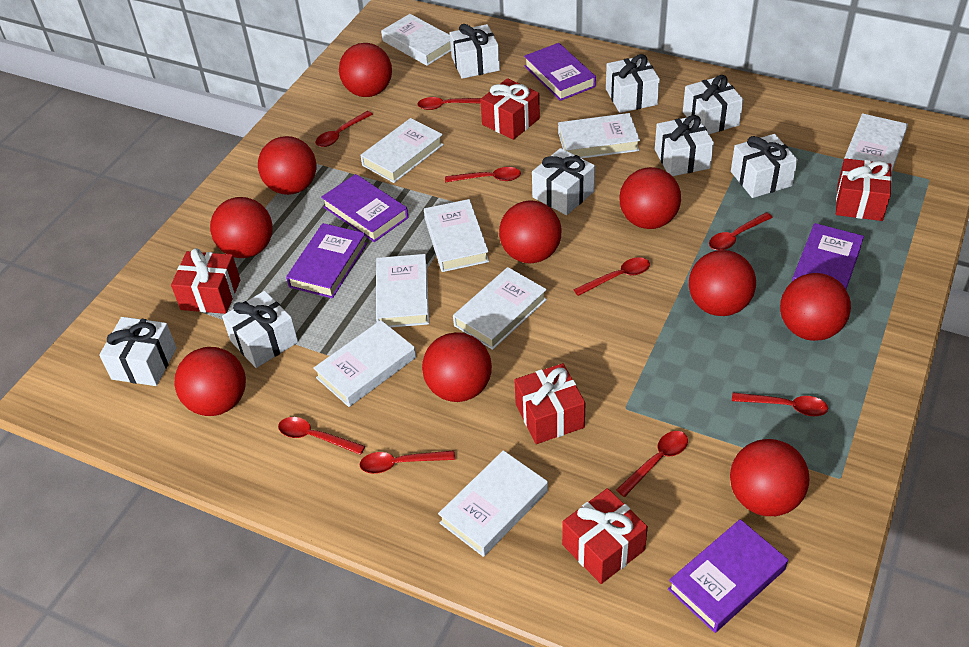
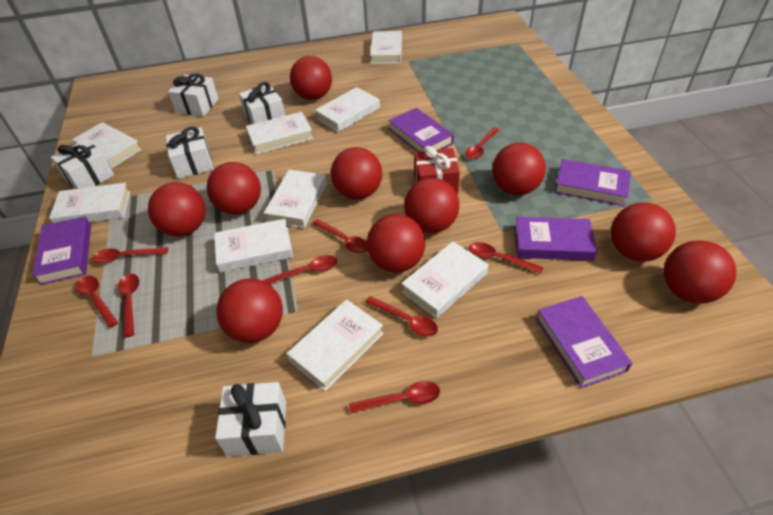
red gift: 5 -> 1
white gift: 8 -> 5

